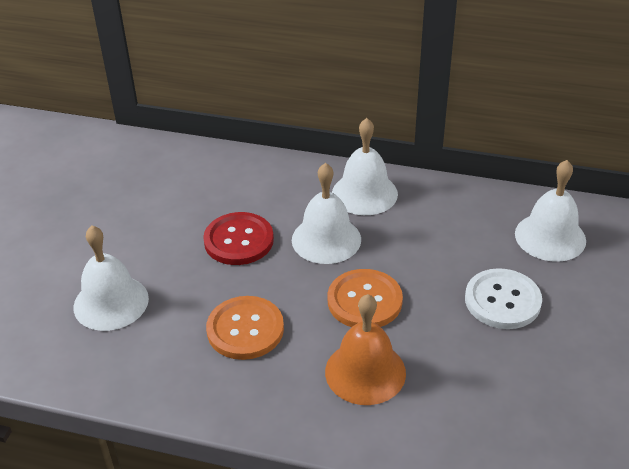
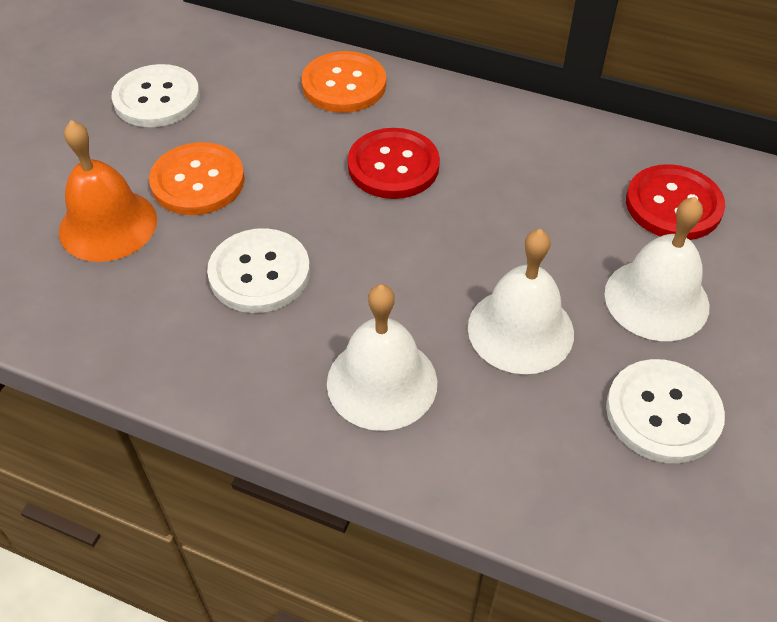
red button: 1 -> 2
white bell: 4 -> 3
white button: 1 -> 3

